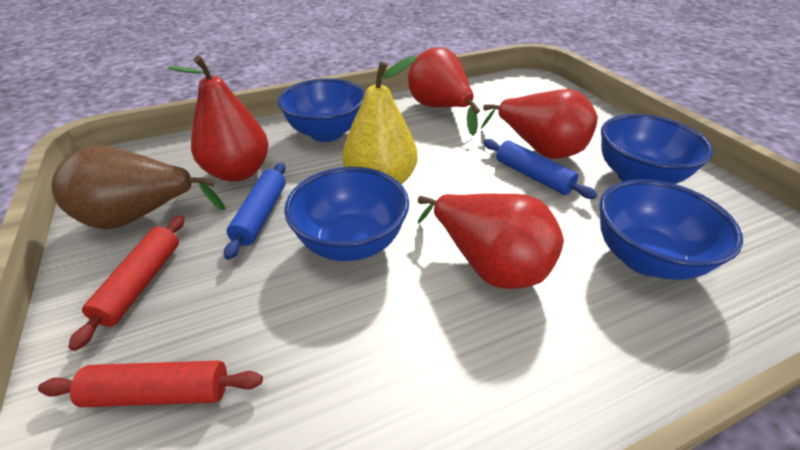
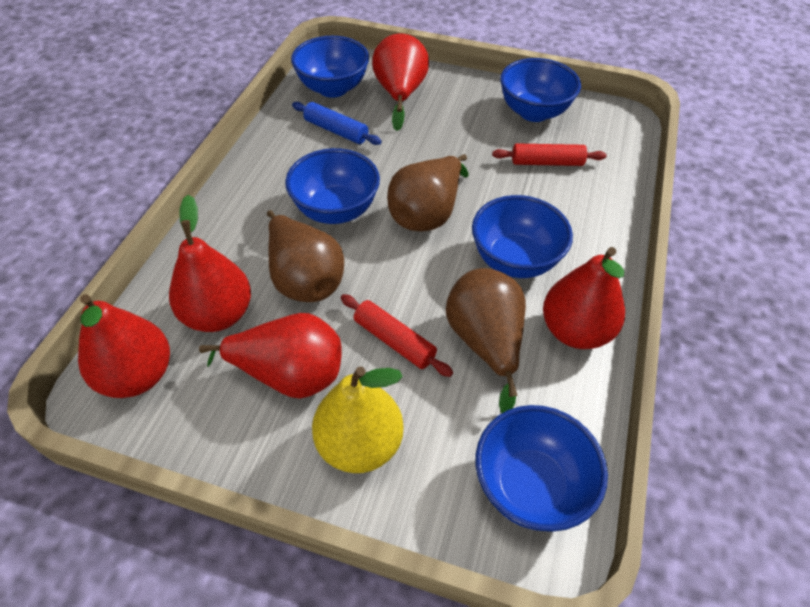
blue bowl: 4 -> 5
blue rolling pin: 2 -> 1
brown pear: 1 -> 3
red pear: 4 -> 5

